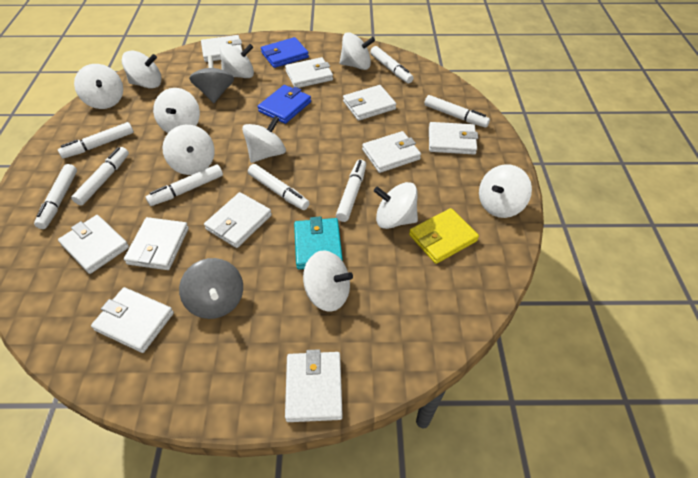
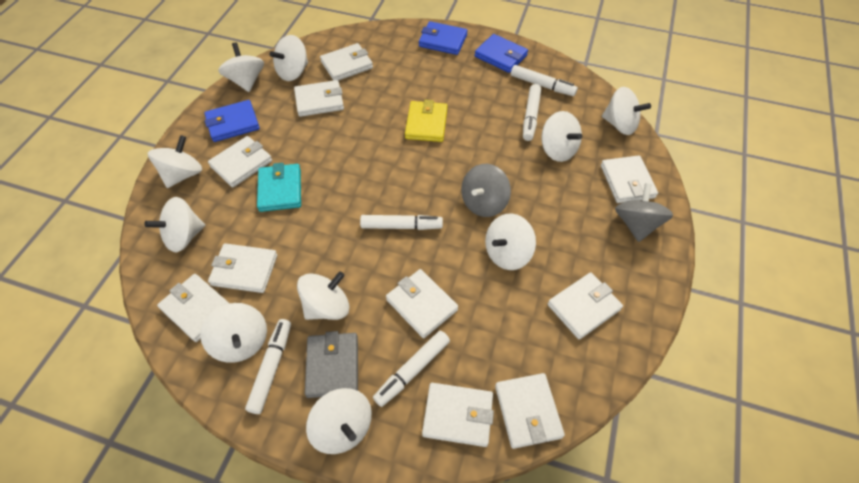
blue wallet: 2 -> 3
grey wallet: 0 -> 1
white marker: 8 -> 5

